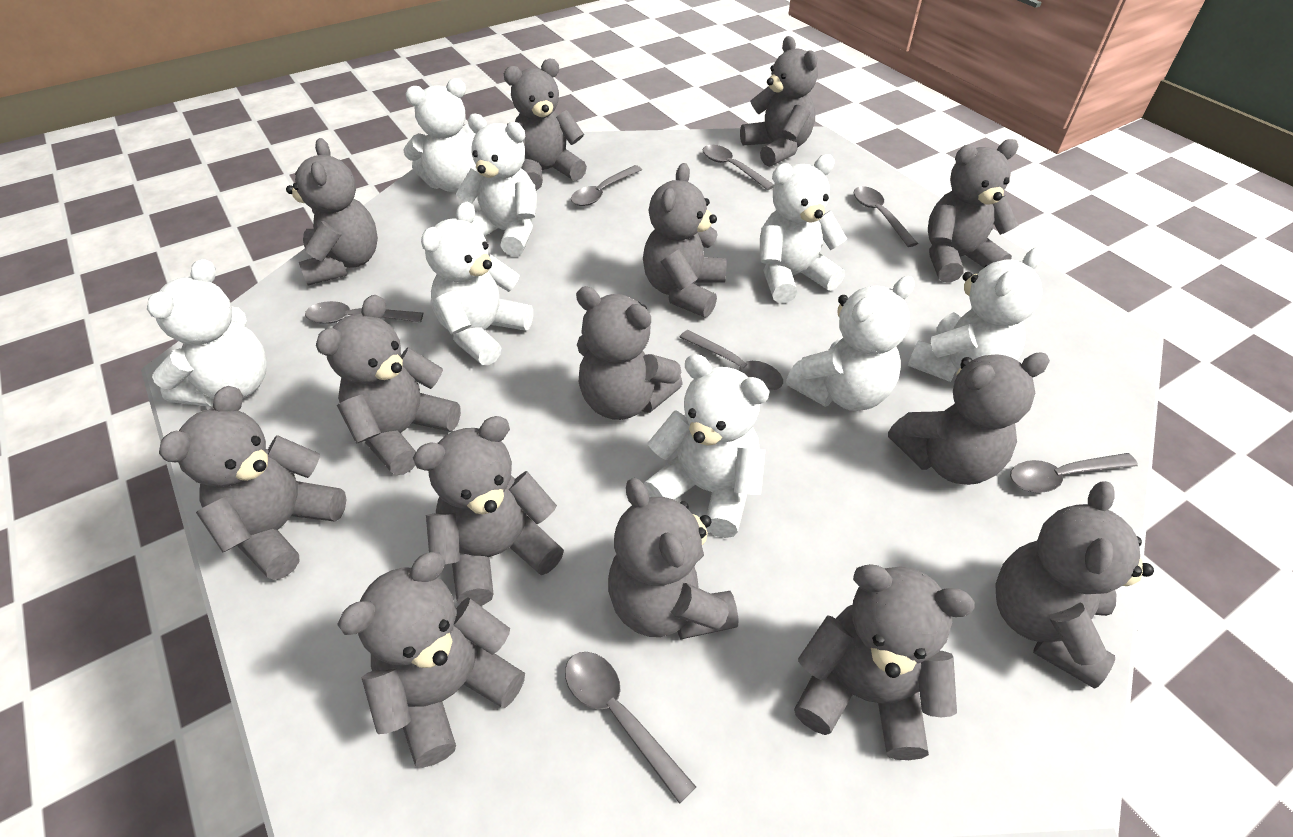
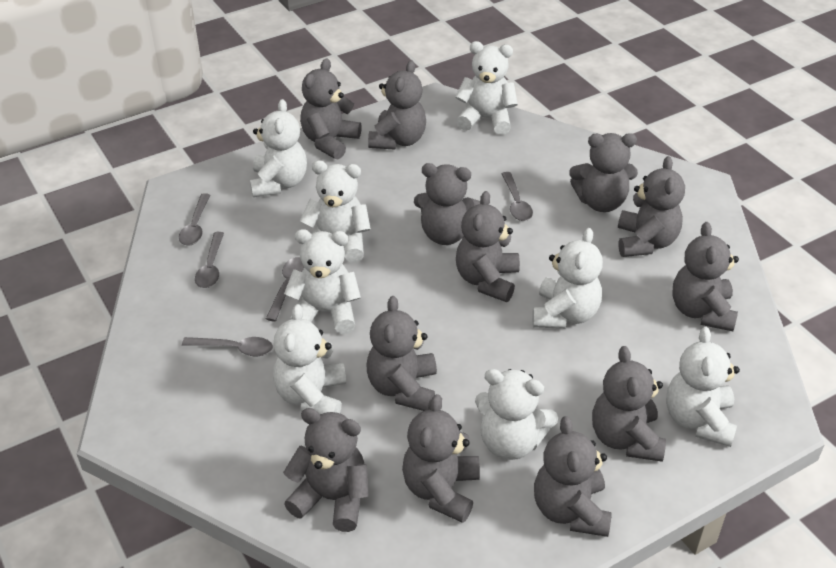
grey spoon: 7 -> 5
grey teddy bear: 14 -> 12

